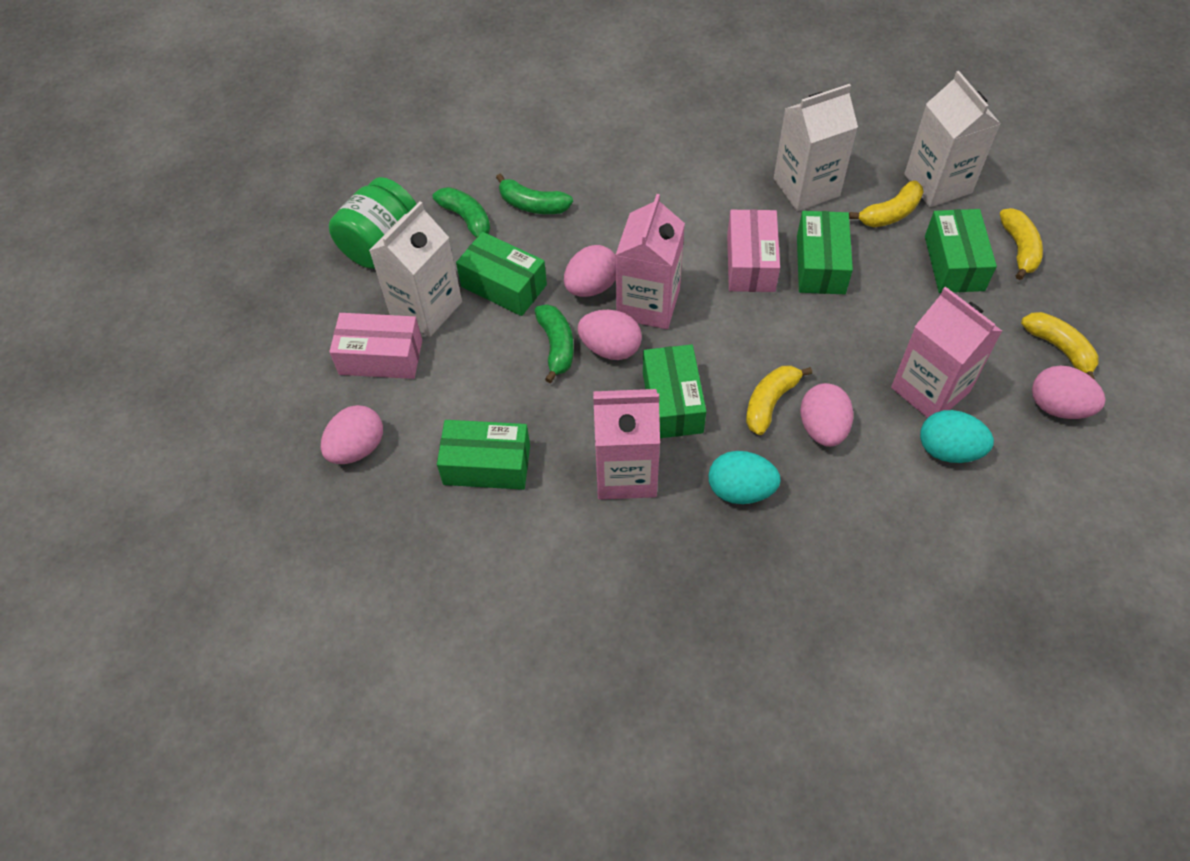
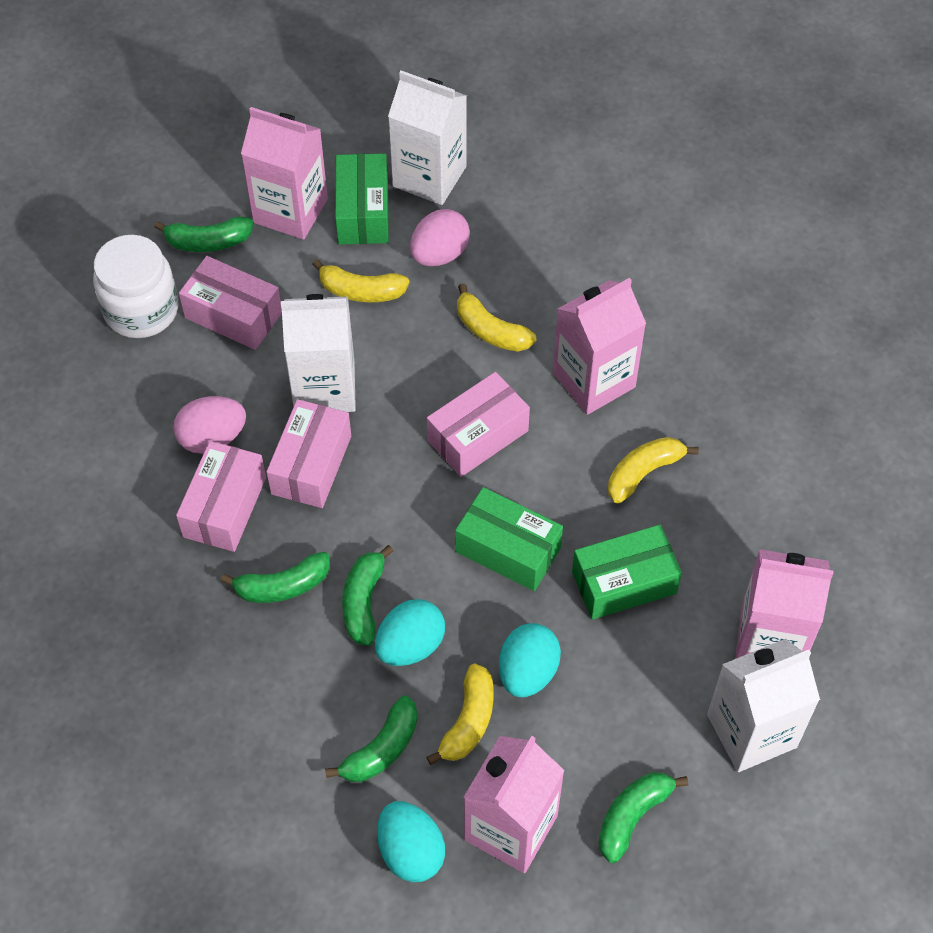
green banana: 3 -> 5
green box: 5 -> 3
green jar: 1 -> 0
pink box: 2 -> 4
pink carton: 3 -> 4
pink egg: 5 -> 2
turquoise egg: 2 -> 3
white jar: 0 -> 1

